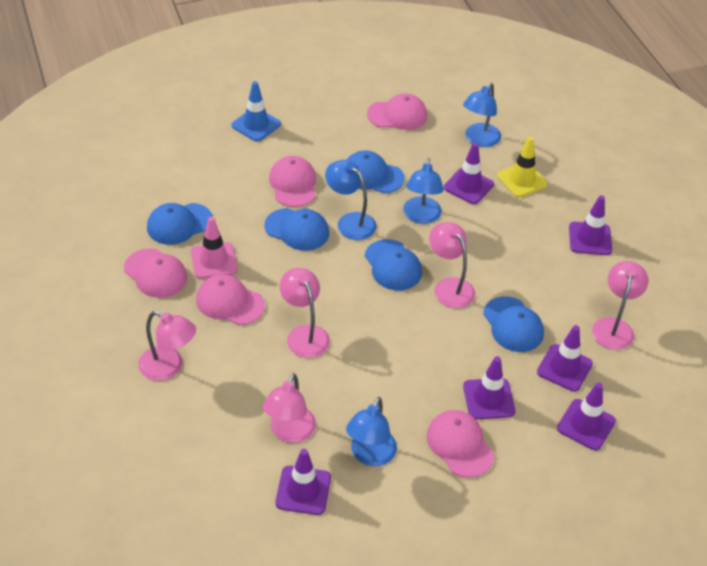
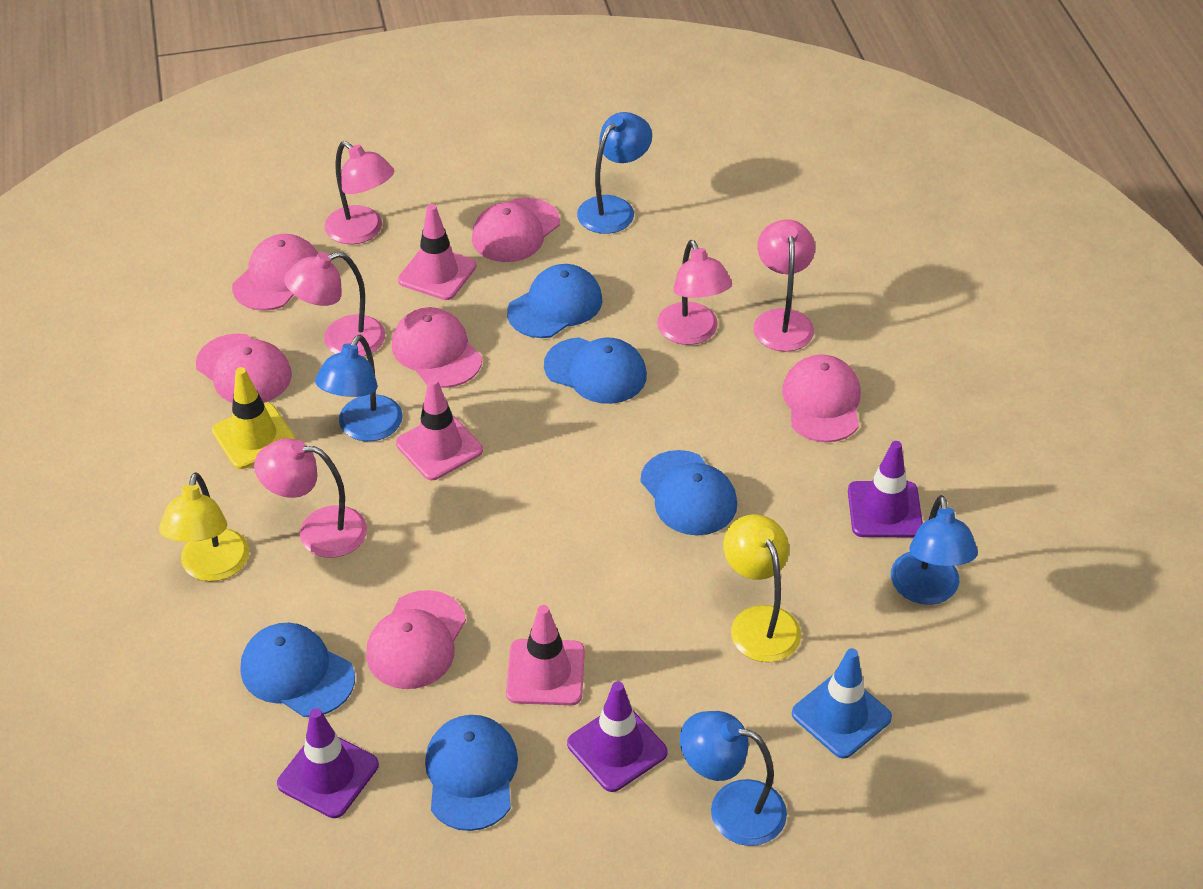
pink cap: 5 -> 6
pink traffic cone: 1 -> 3
purple traffic cone: 6 -> 3
yellow lamp: 0 -> 2

